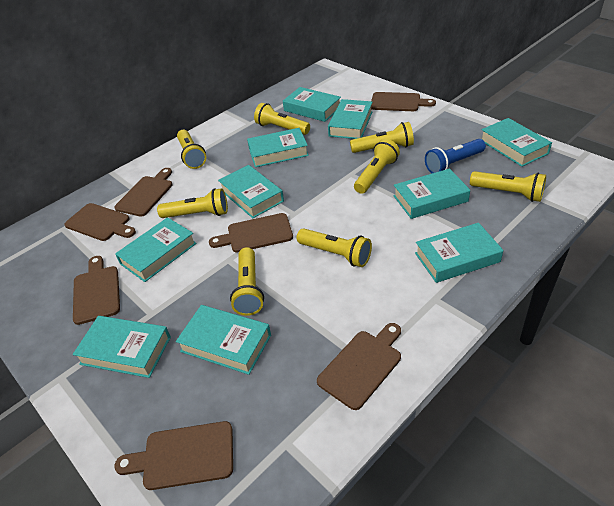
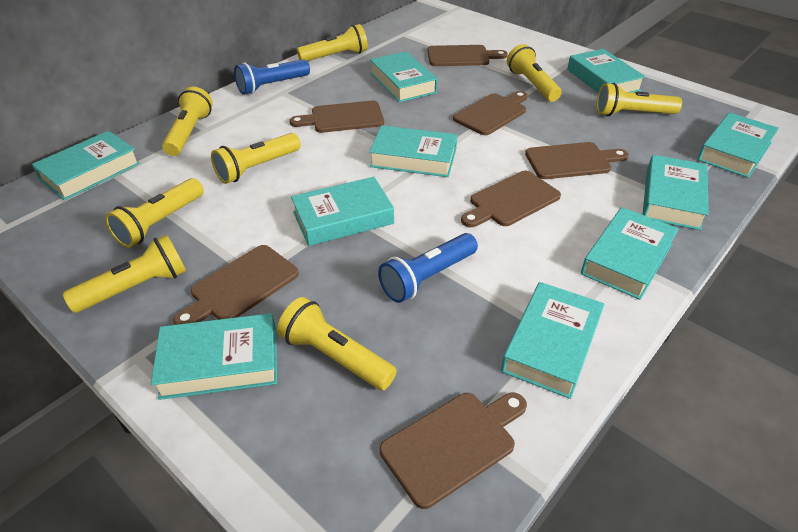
blue flashlight: 1 -> 2

